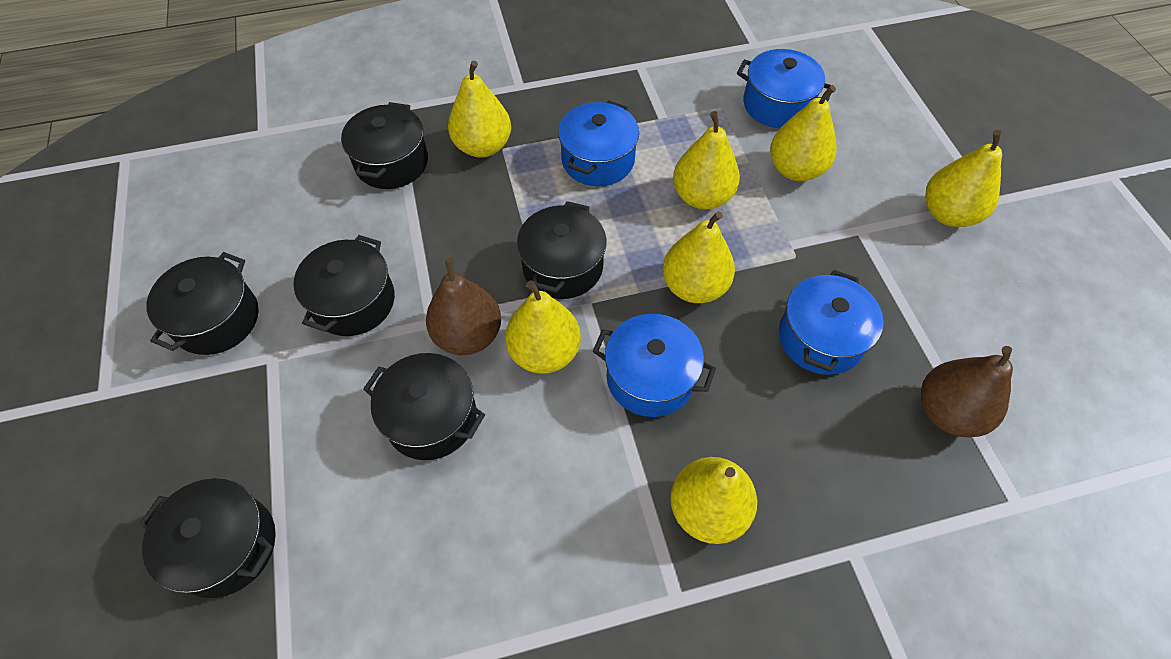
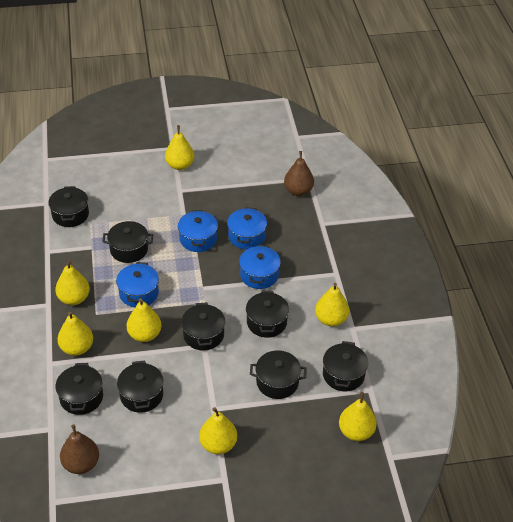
black pot: 6 -> 8

